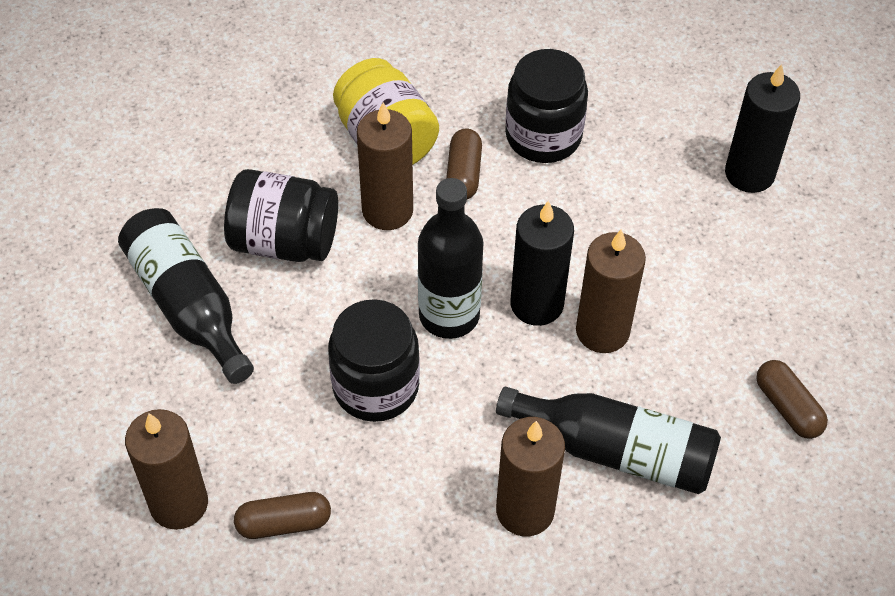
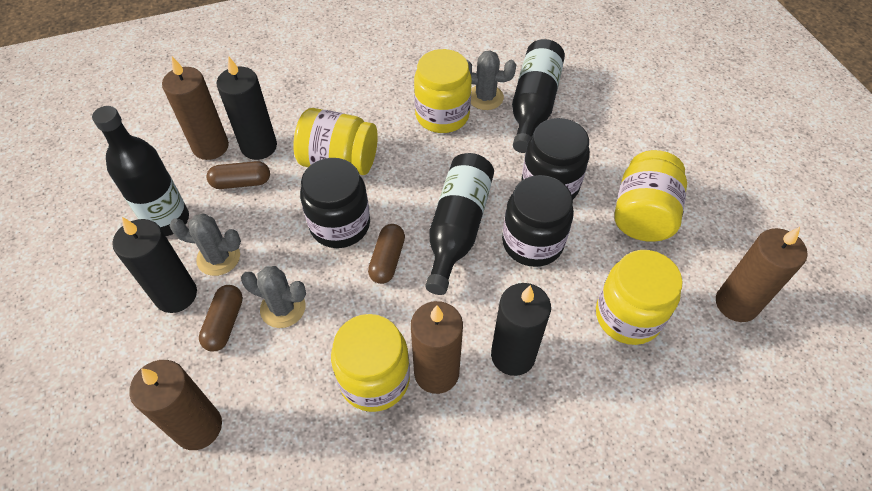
black candle: 2 -> 3
grey cactus: 0 -> 3
yellow jar: 1 -> 5

